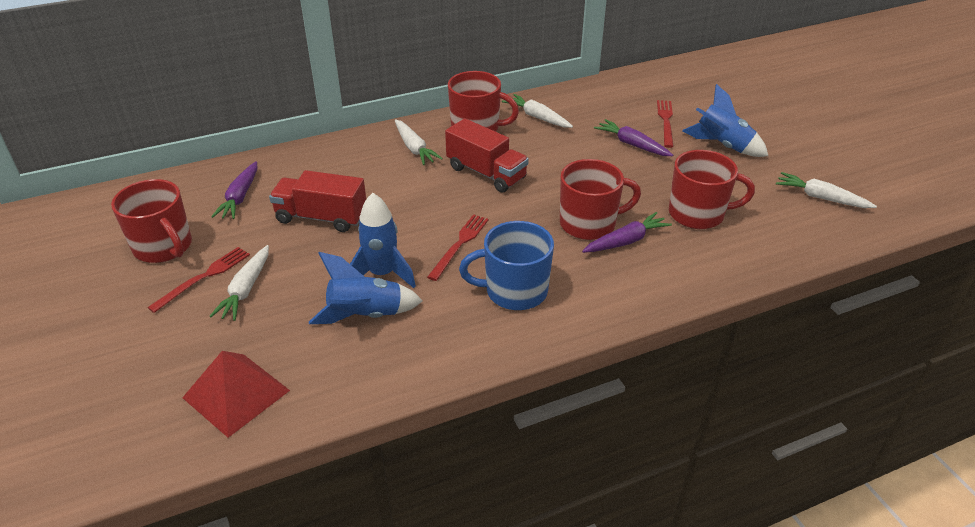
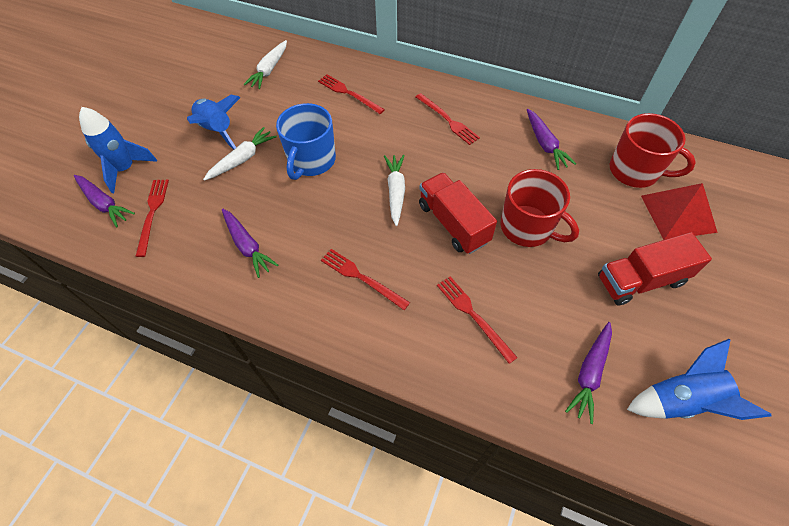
purple carrot: 3 -> 4
red fork: 3 -> 5
red mug: 4 -> 2
white carrot: 4 -> 3

